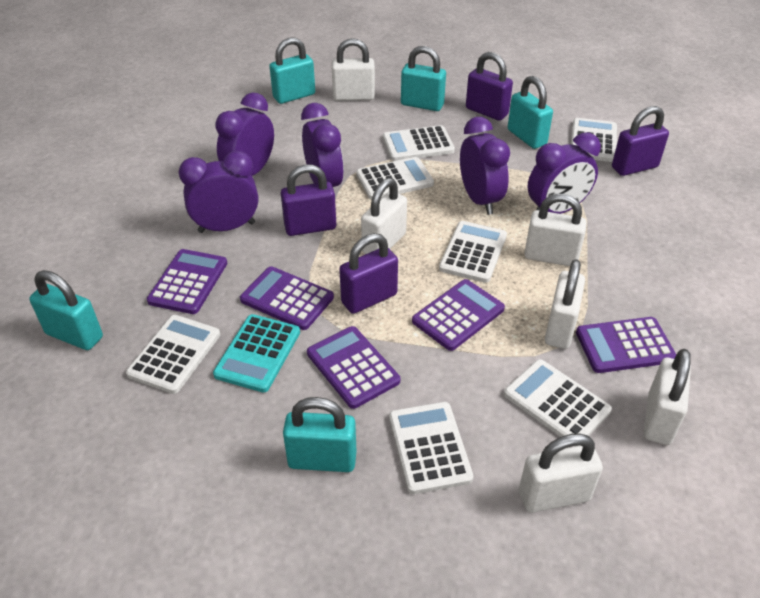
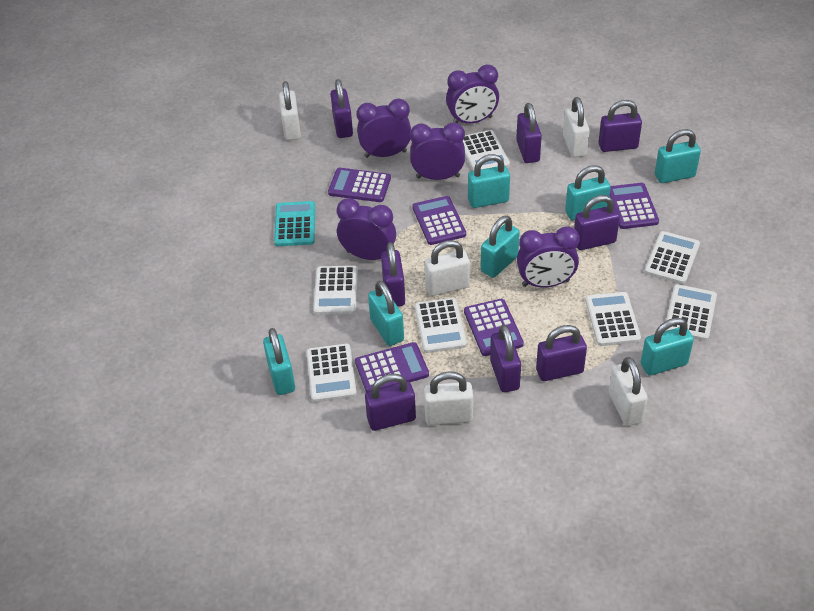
purple padlock: 4 -> 8
turquoise padlock: 5 -> 7
white padlock: 6 -> 5

